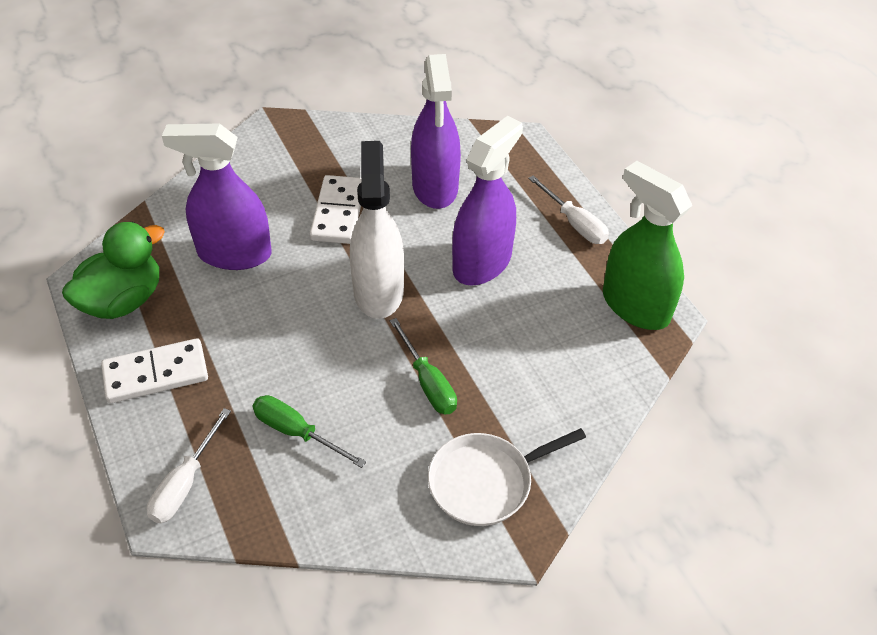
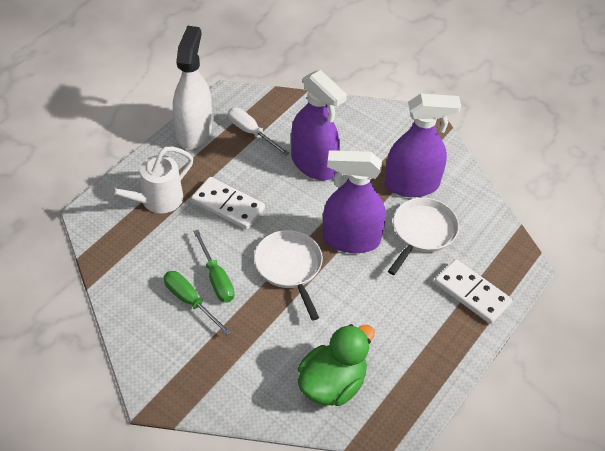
green spray bottle: 1 -> 0
white pan: 1 -> 2
white screwdriver: 2 -> 1
white watering can: 0 -> 1

